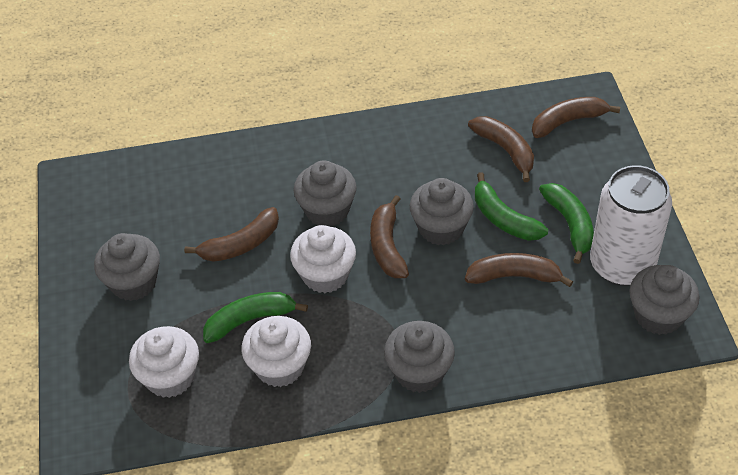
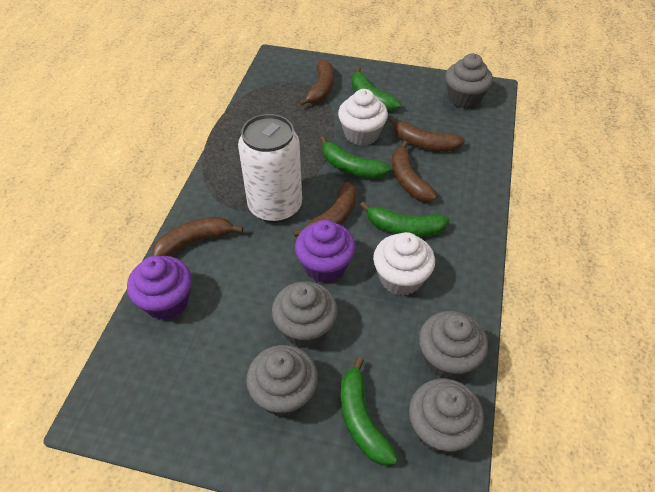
green banana: 3 -> 4
purple cupcake: 0 -> 2
white cupcake: 3 -> 2

